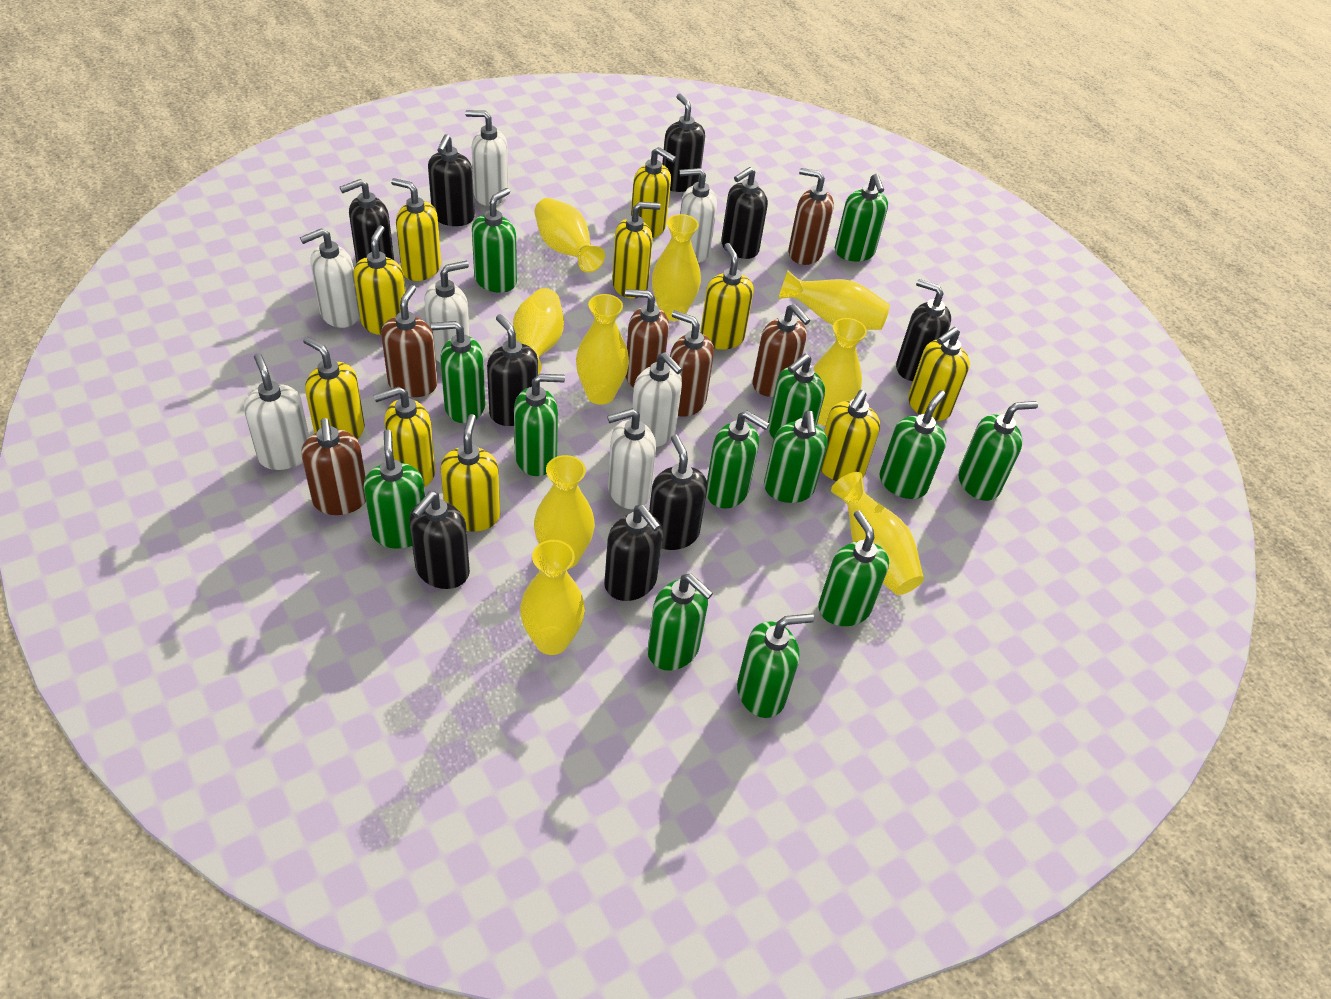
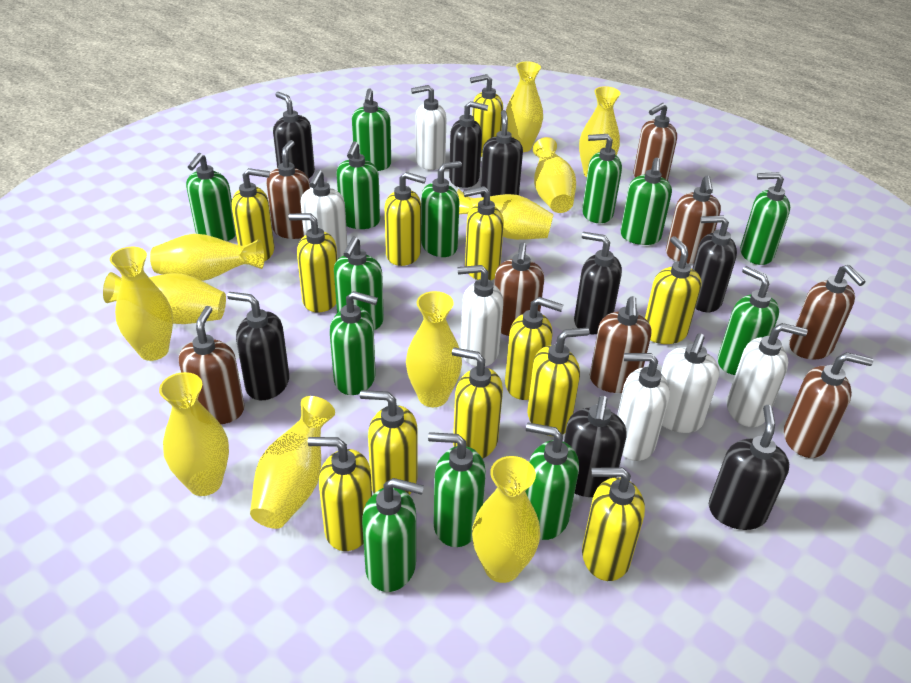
black soap dispenser: 9 -> 8
brown soap dispenser: 6 -> 8
white soap dispenser: 7 -> 6
yellow soap dispenser: 10 -> 12
yellow vase: 9 -> 11

